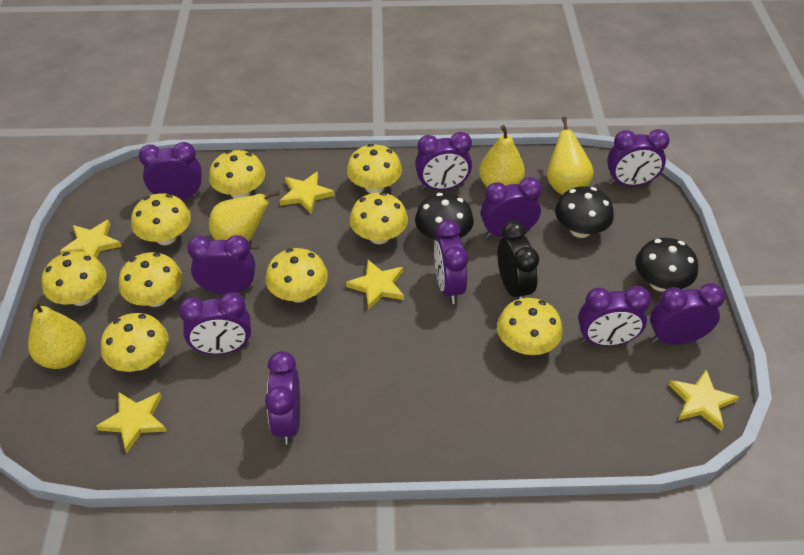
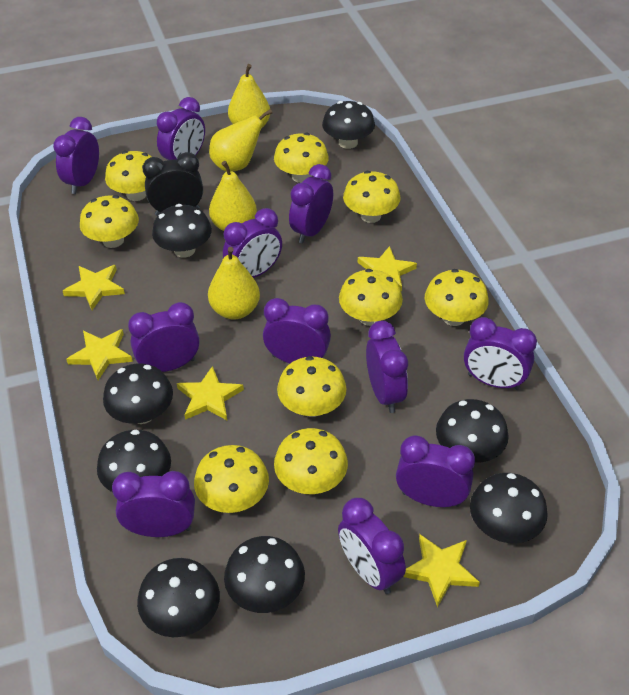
black mushroom: 3 -> 8
purple clock: 10 -> 11

